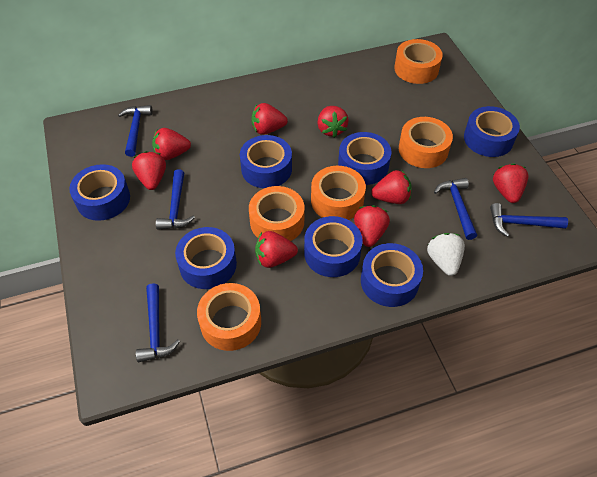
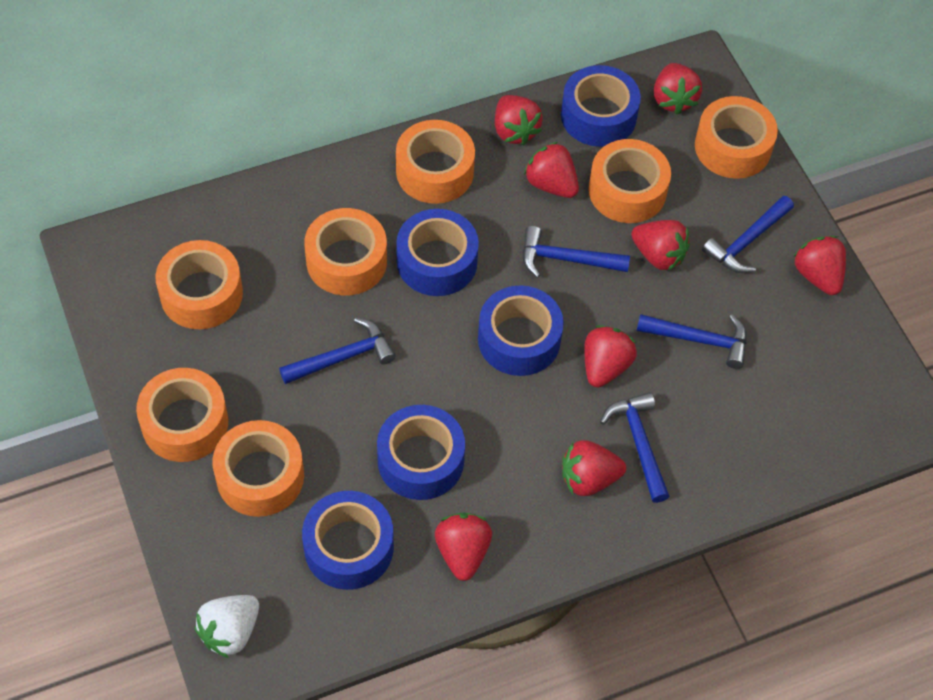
blue tape: 7 -> 5
orange tape: 5 -> 7

